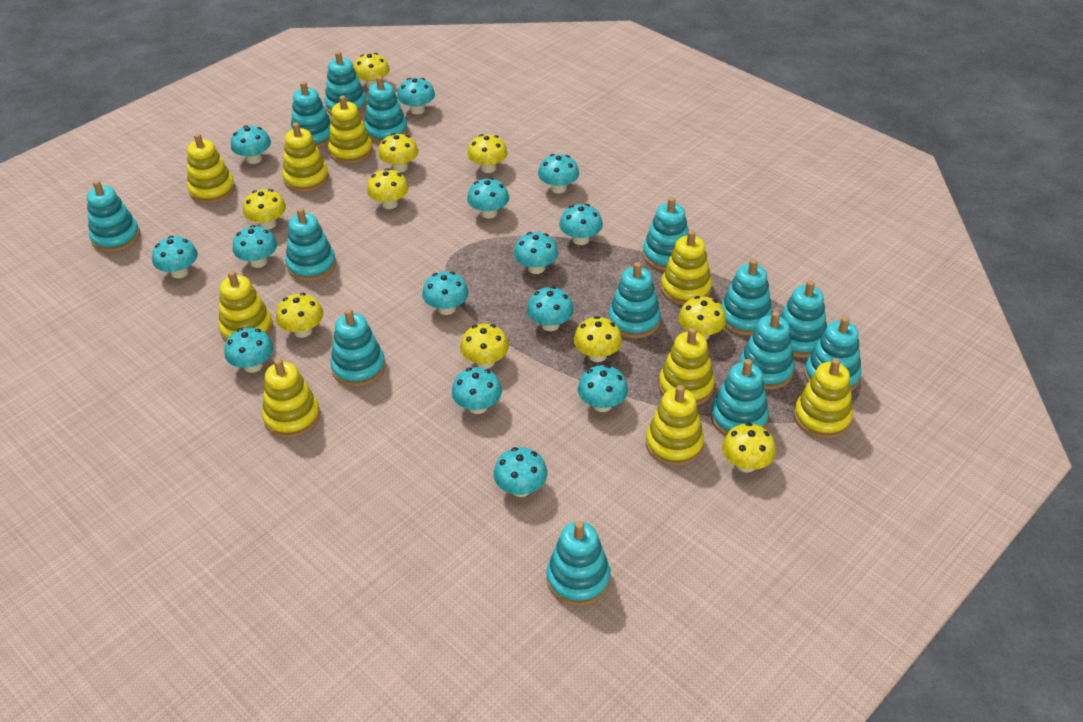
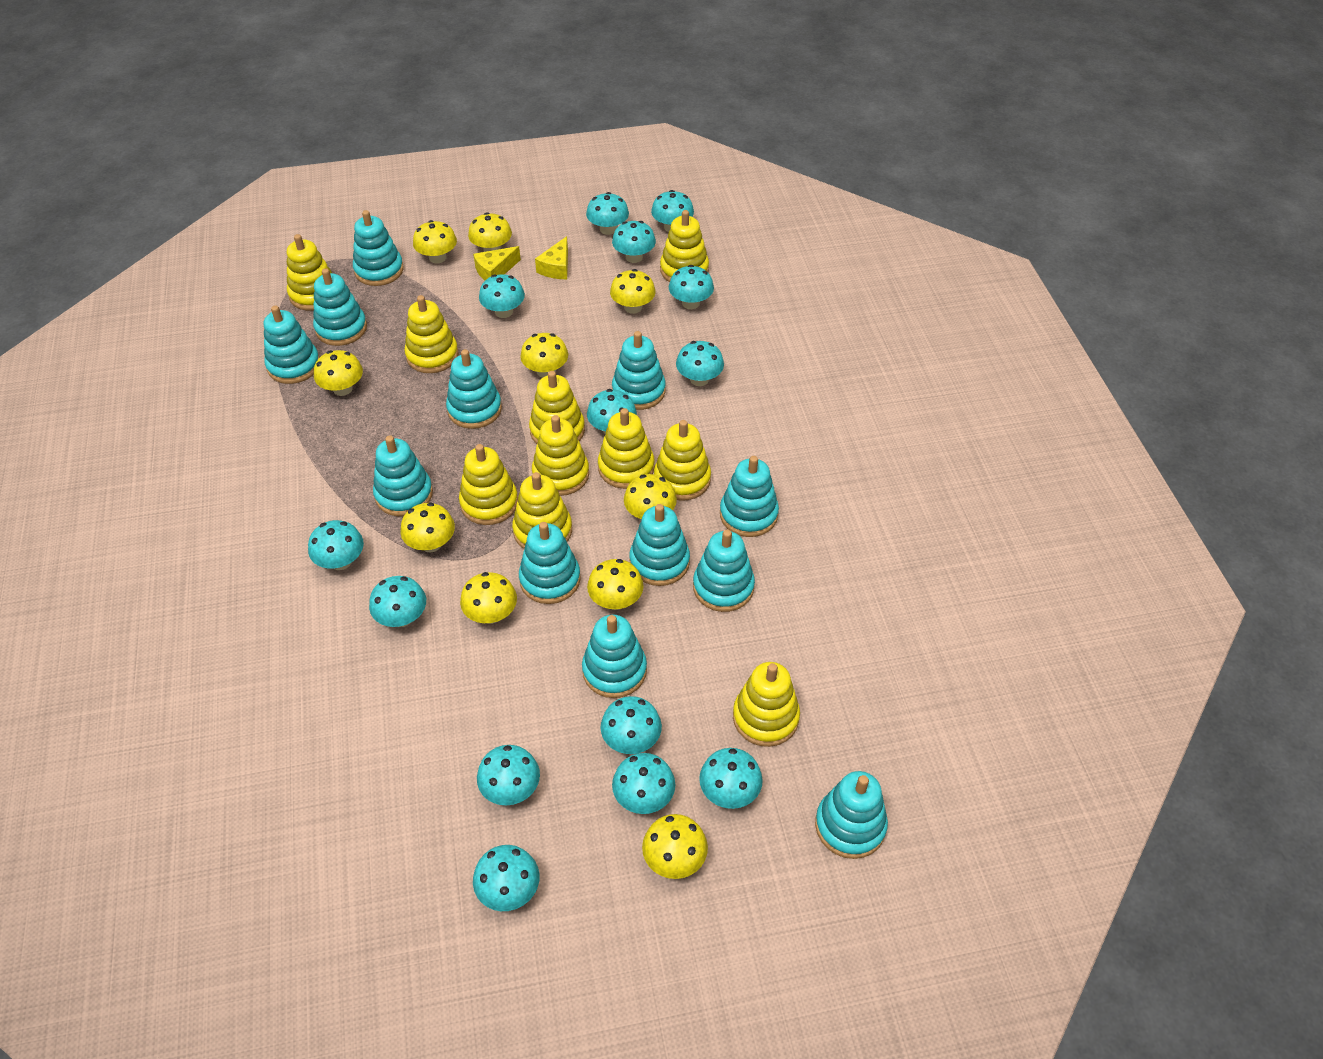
turquoise stacking toy: 14 -> 12
yellow cheese: 0 -> 2
yellow stacking toy: 9 -> 10

